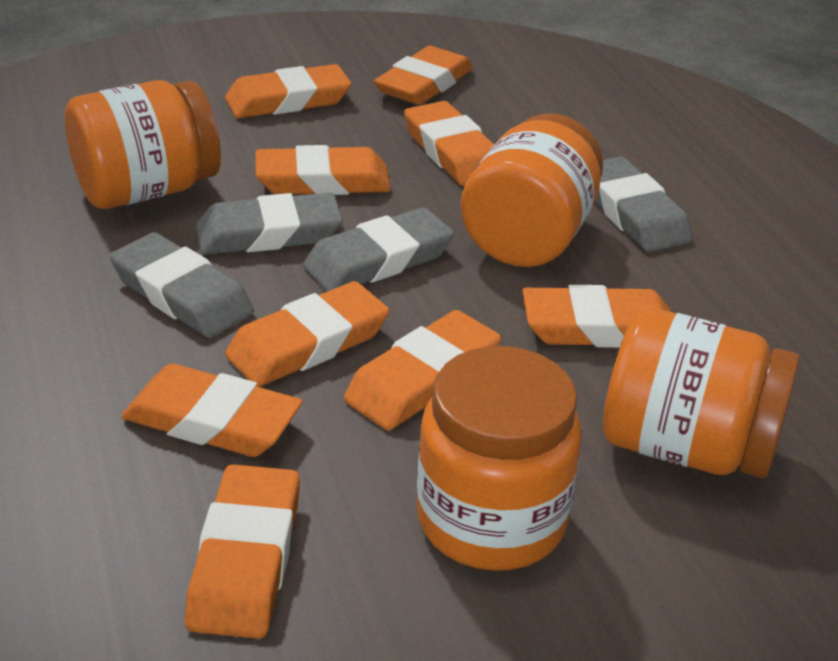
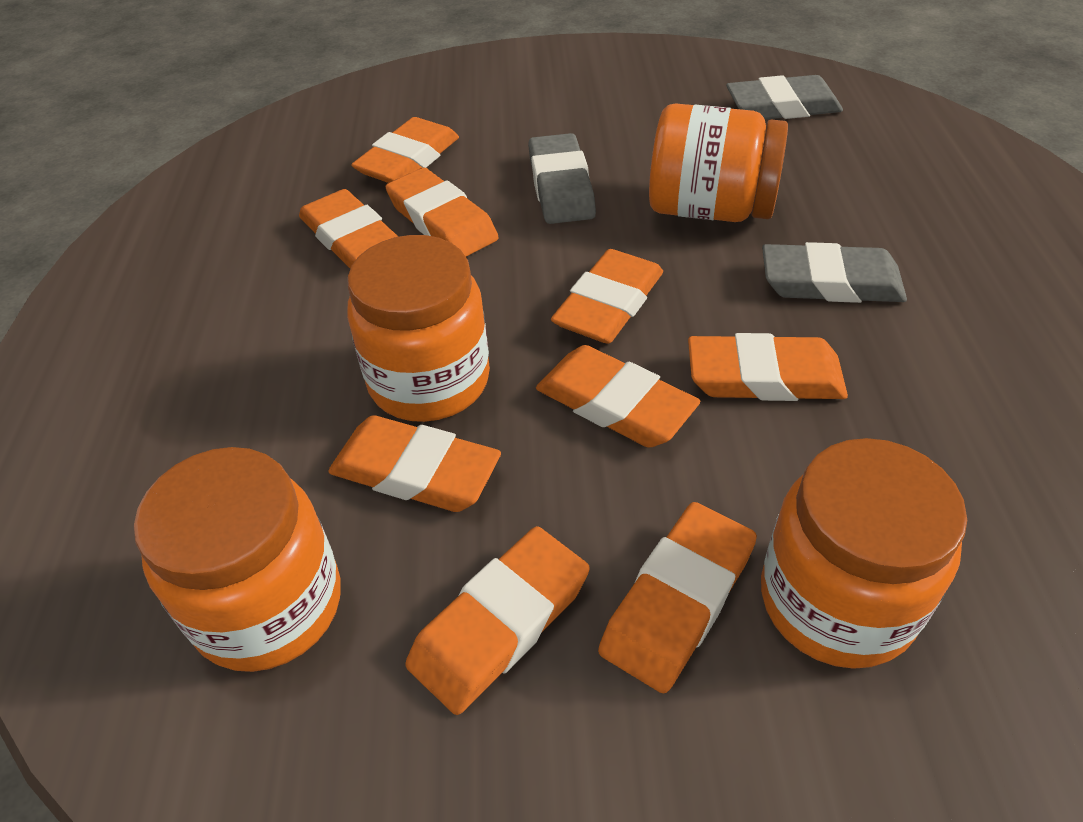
grey eraser: 4 -> 3

